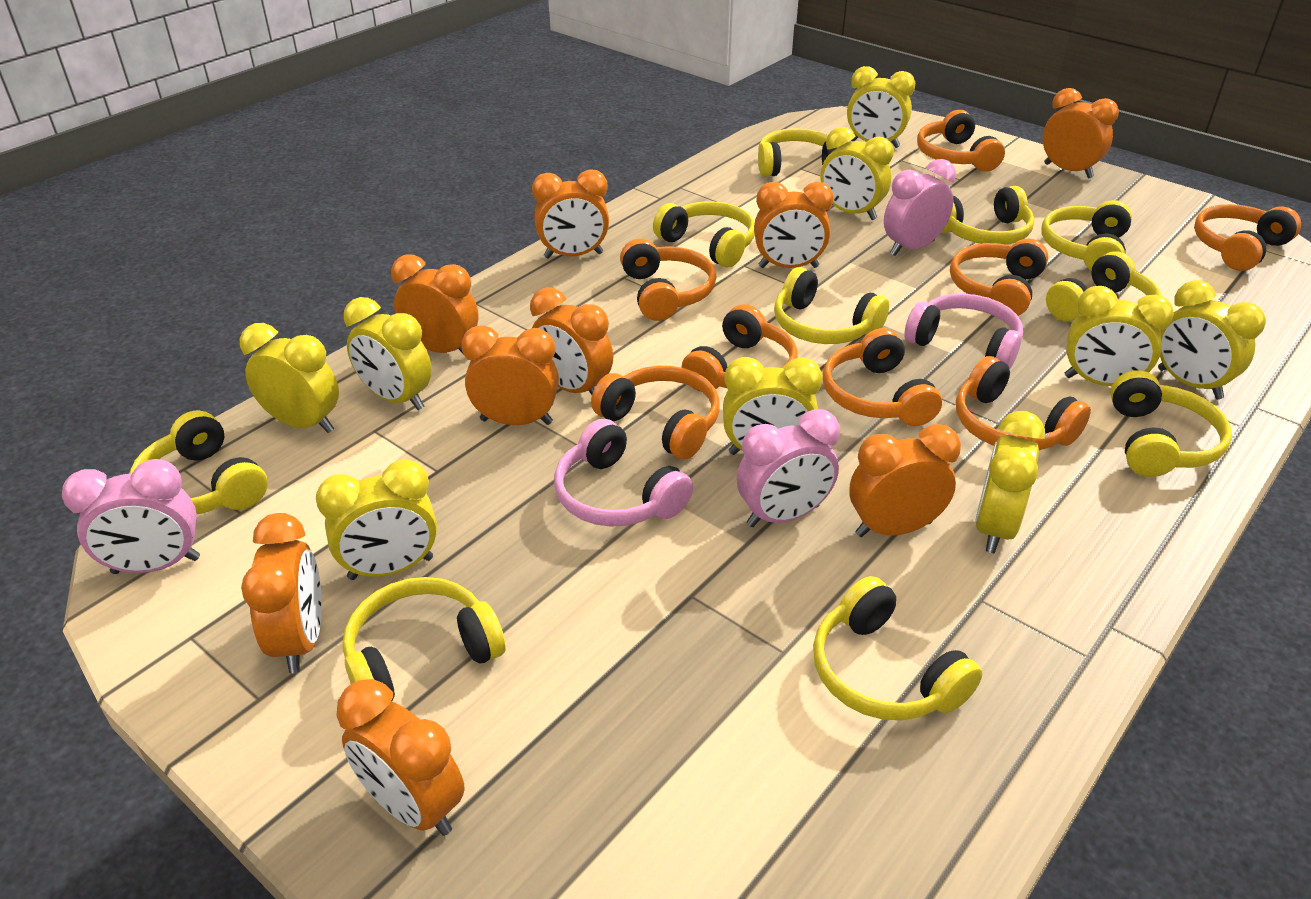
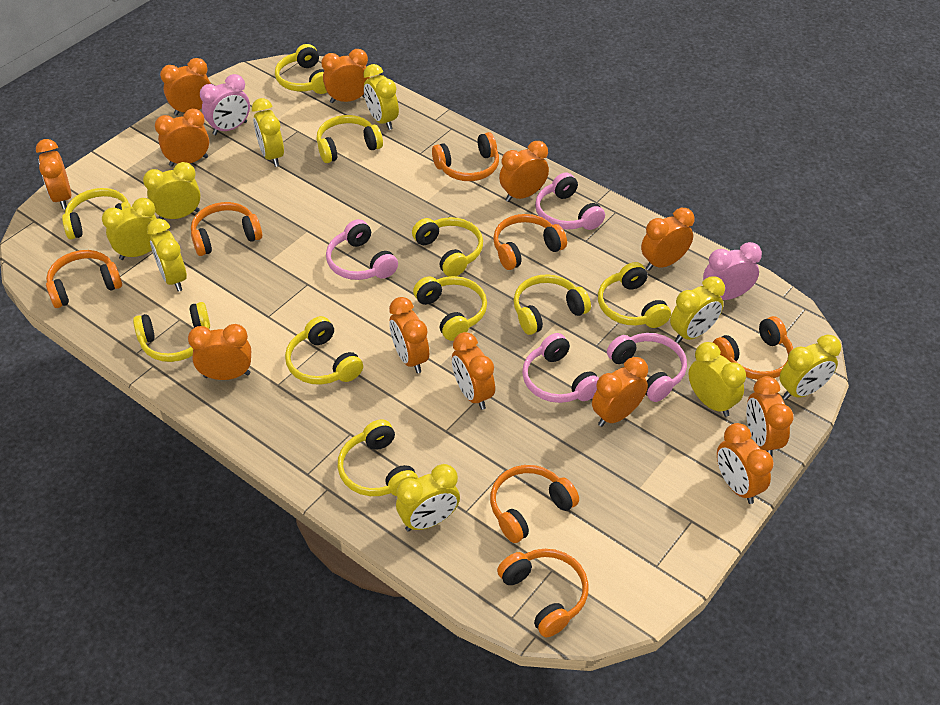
orange clock: 9 -> 12
orange headphones: 8 -> 7
pink clock: 3 -> 2
pink headphones: 2 -> 4

